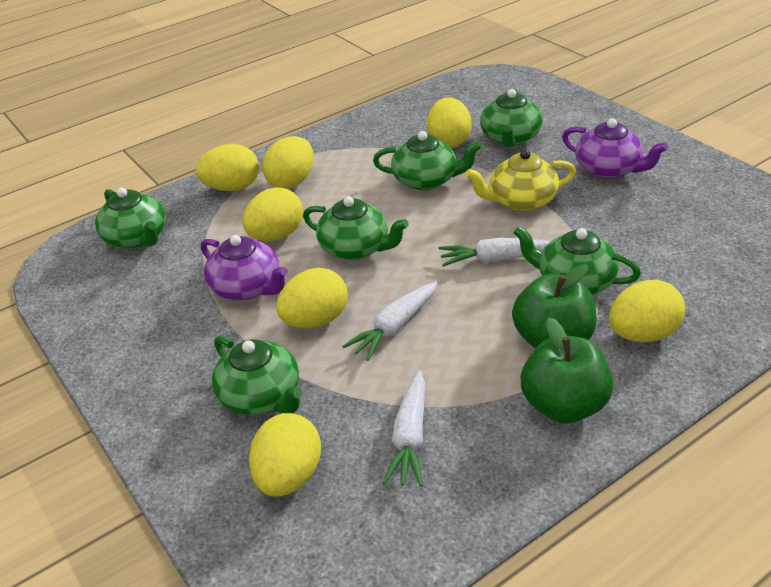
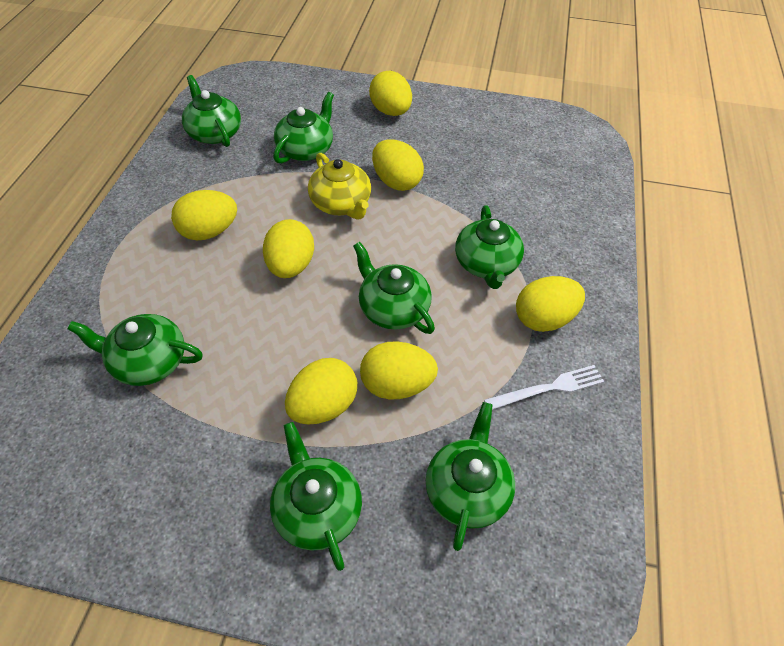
green apple: 2 -> 0
green teapot: 6 -> 7
purple teapot: 2 -> 0
white carrot: 3 -> 0
white fork: 0 -> 1

